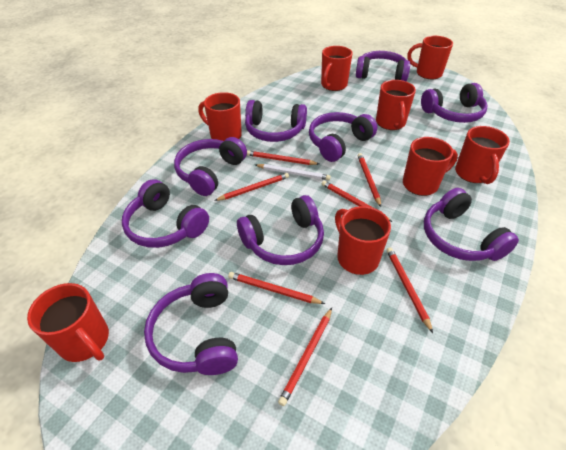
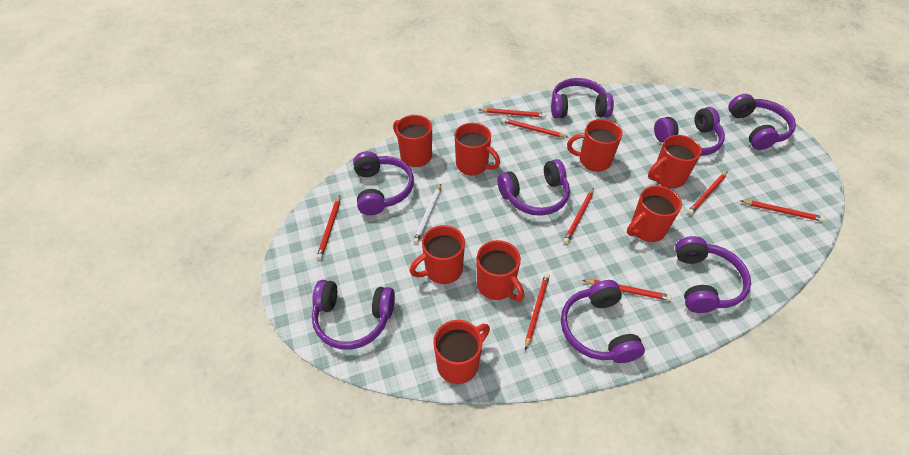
purple headphones: 9 -> 8
red pencil: 7 -> 8

